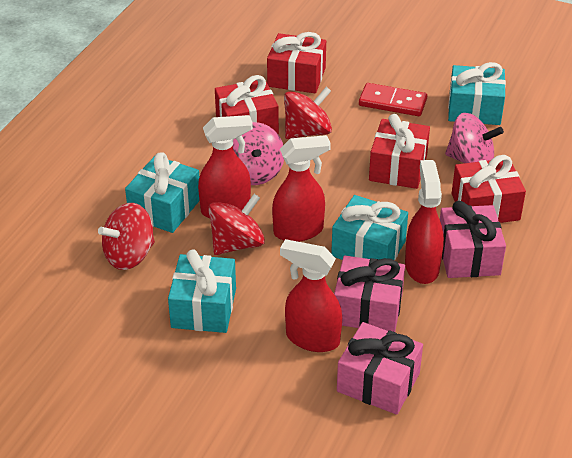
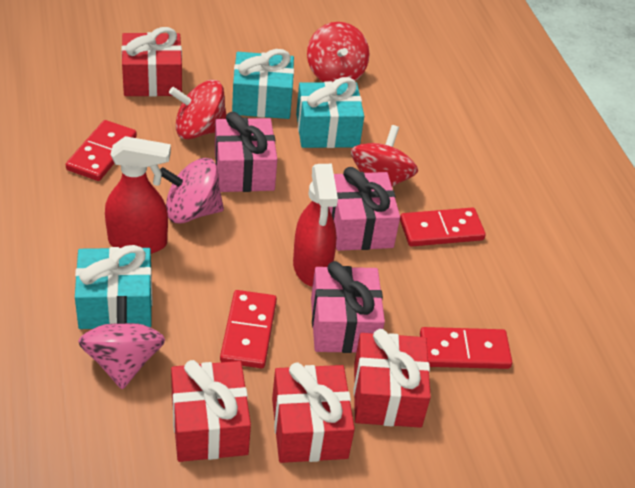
red domino: 1 -> 4
red spray bottle: 4 -> 2
turquoise gift: 4 -> 3

